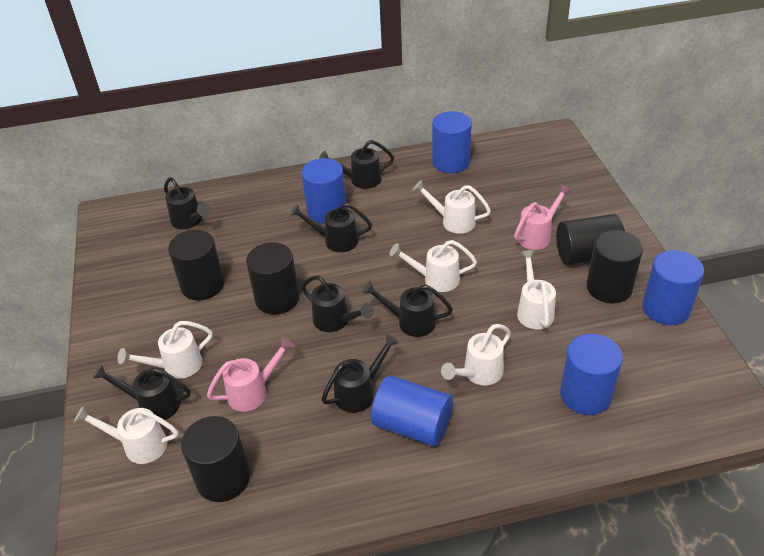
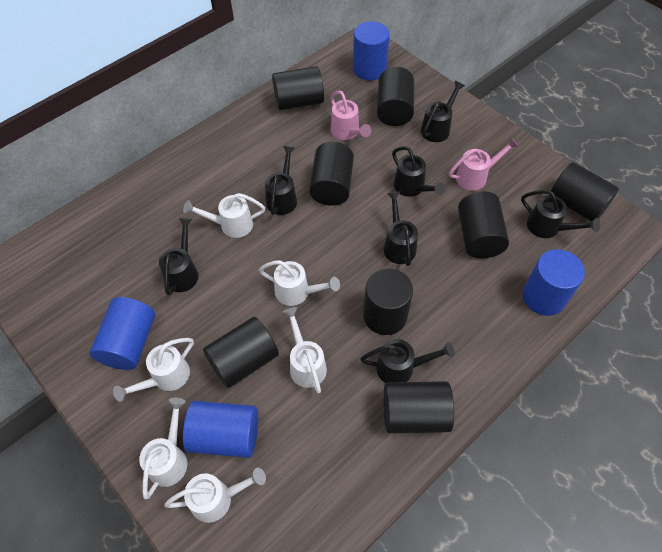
black cylinder: 5 -> 8
blue cylinder: 5 -> 4

